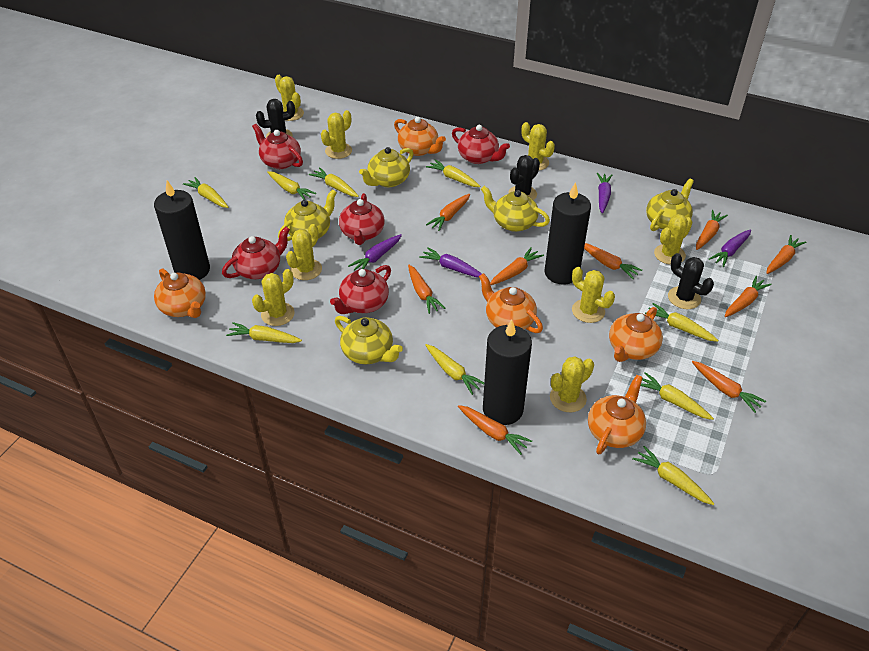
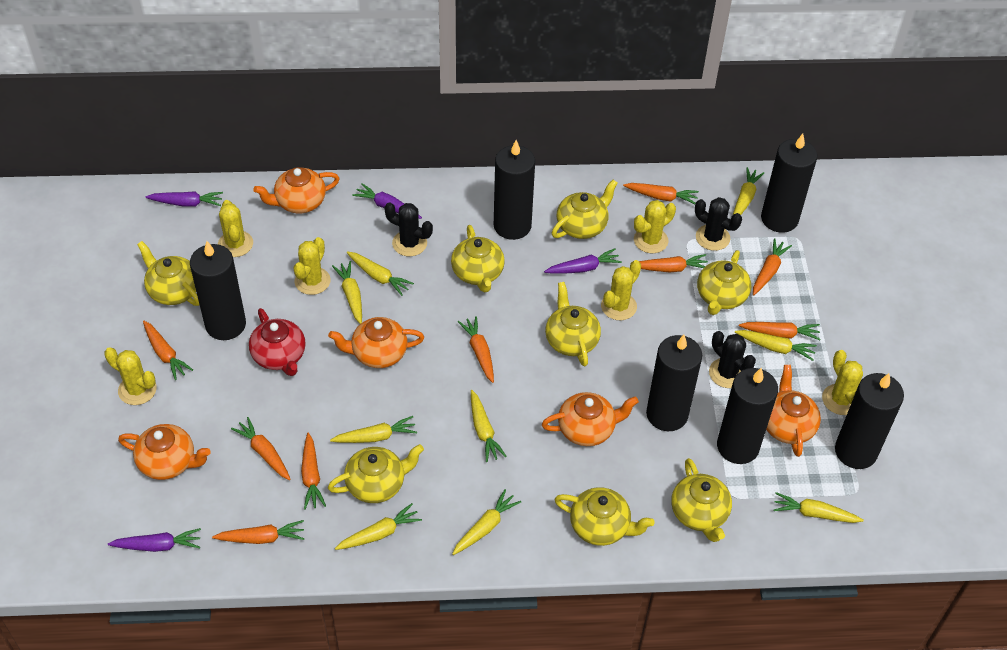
black candle: 3 -> 6
red teapot: 5 -> 1
yellow cactus: 8 -> 6
yellow teapot: 5 -> 8

